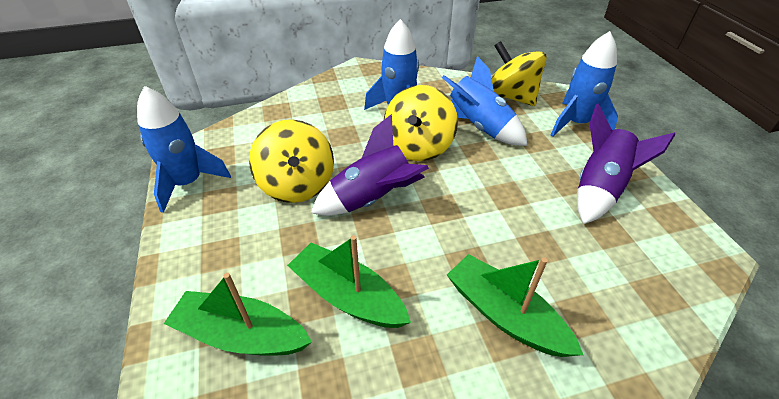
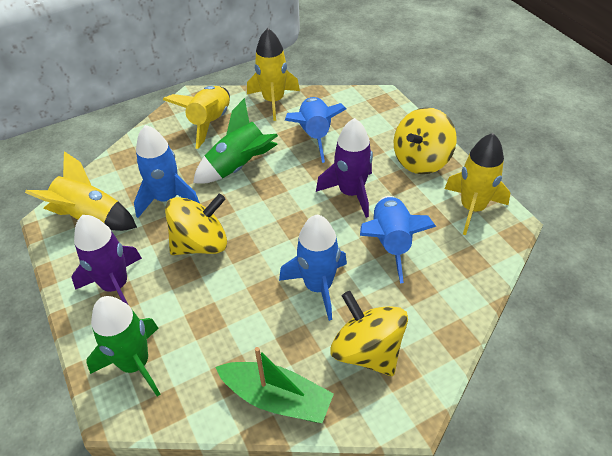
green boat: 3 -> 1
green rocket: 0 -> 2
yellow rocket: 0 -> 4

